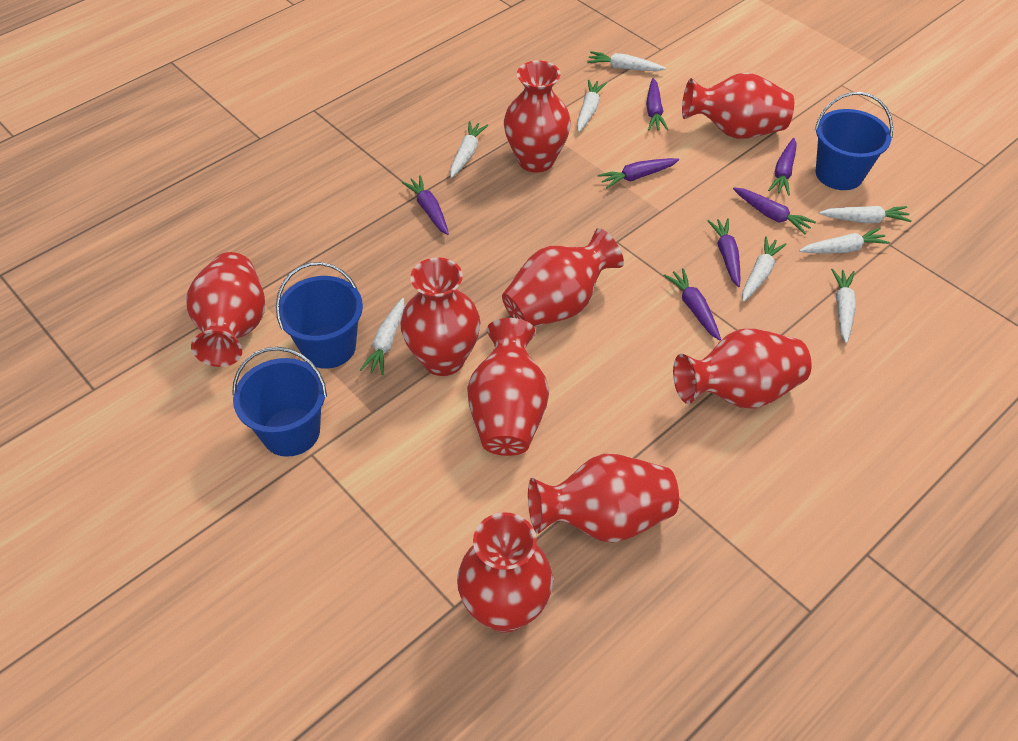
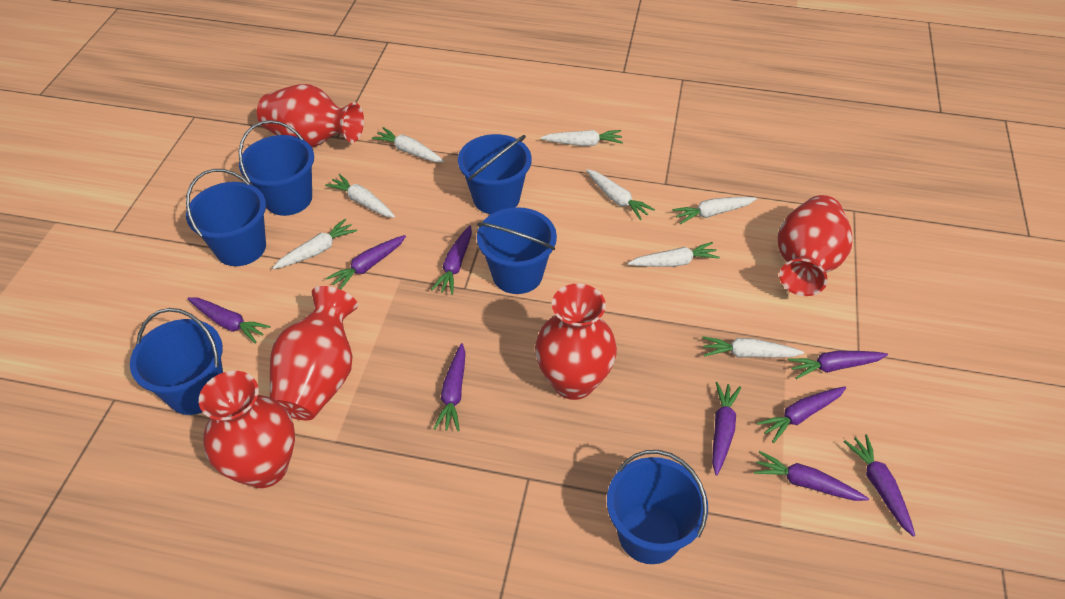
blue bucket: 3 -> 6
purple carrot: 7 -> 9
red vase: 9 -> 5

